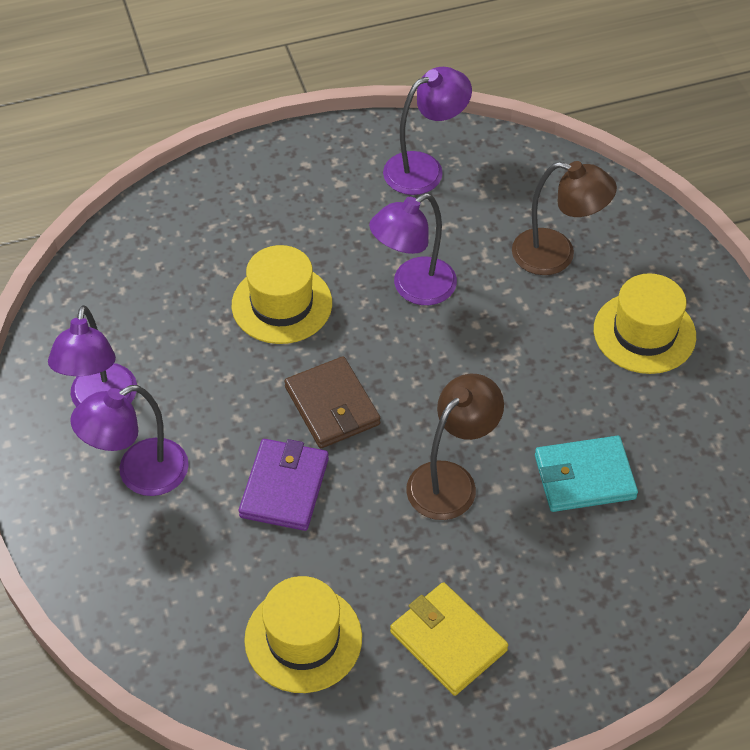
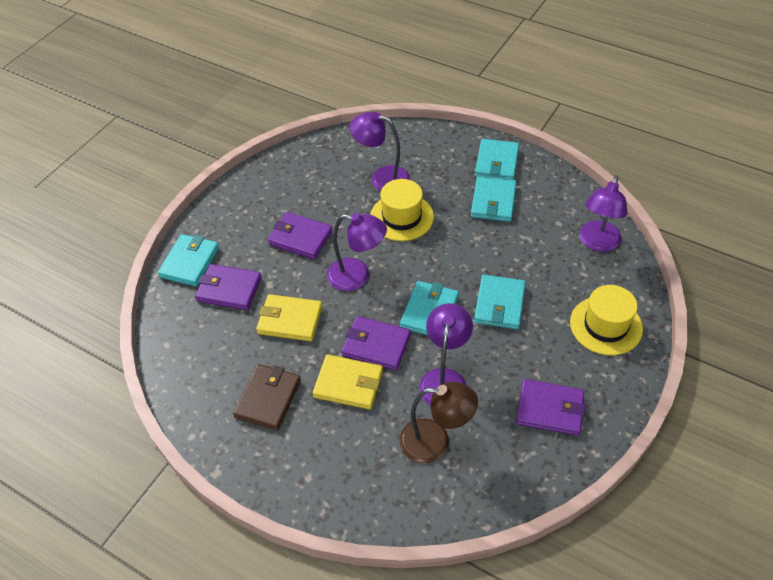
brown lamp: 2 -> 1
purple wallet: 1 -> 4
turquoise wallet: 1 -> 5
yellow hat: 3 -> 2
yellow wallet: 1 -> 2

